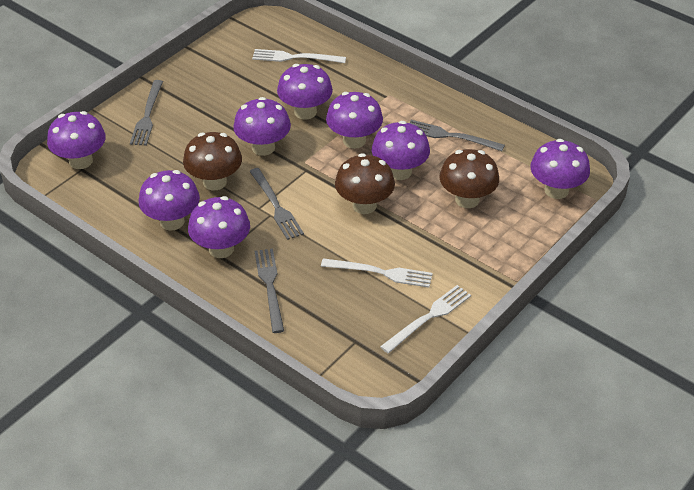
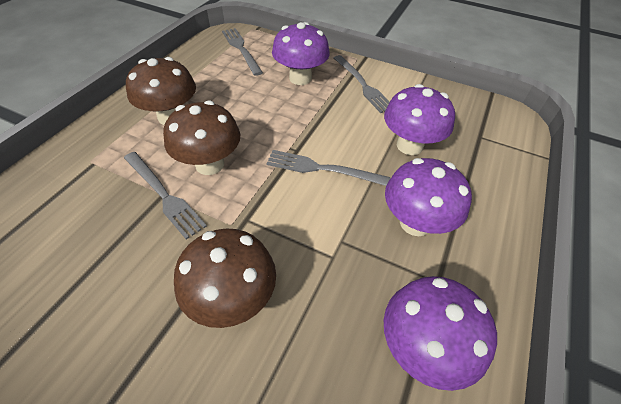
purple mushroom: 8 -> 4
white fork: 3 -> 0

